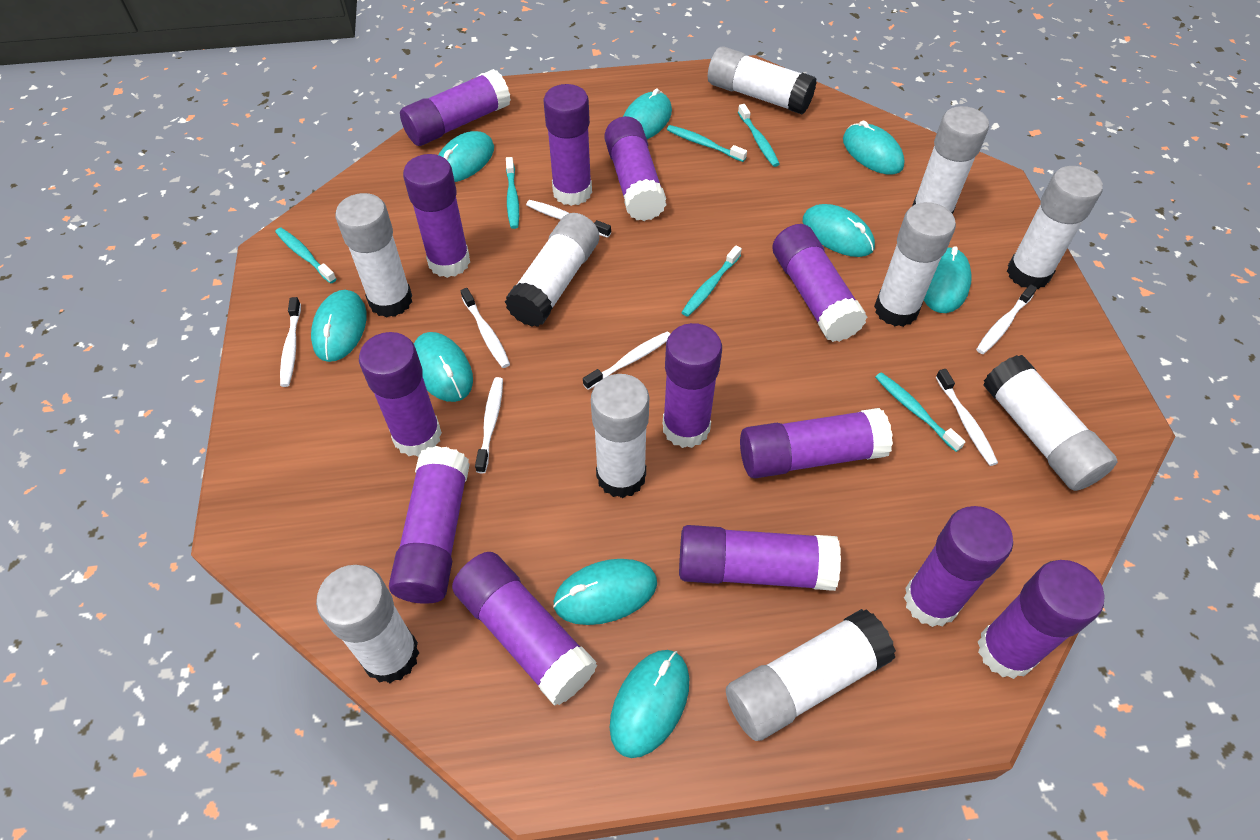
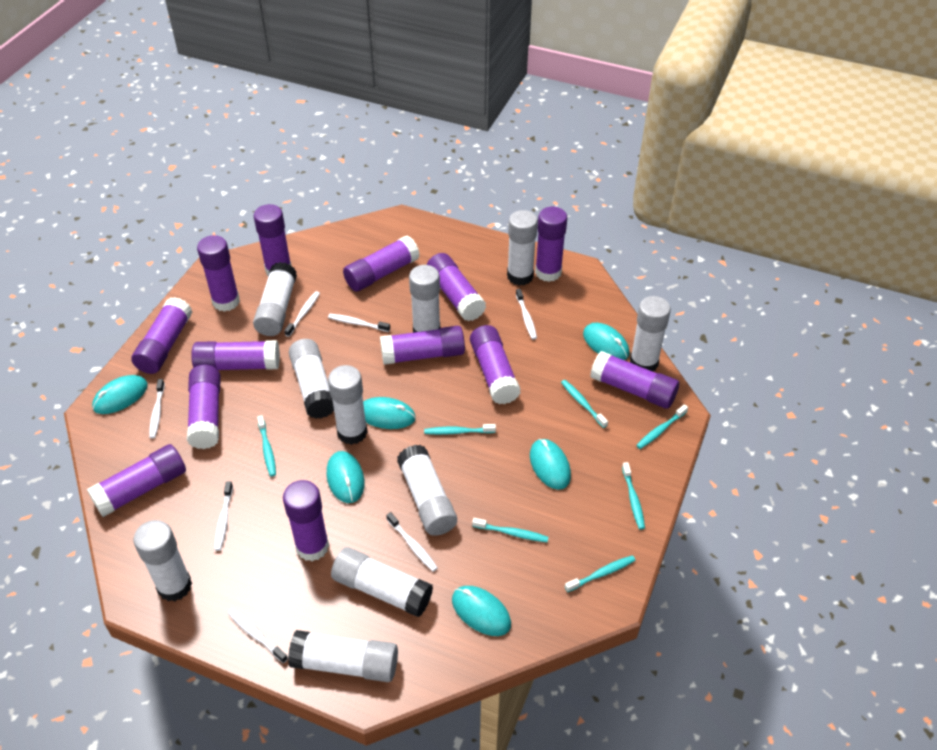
turquoise mouse: 9 -> 6
turquoise toothbrush: 6 -> 7

